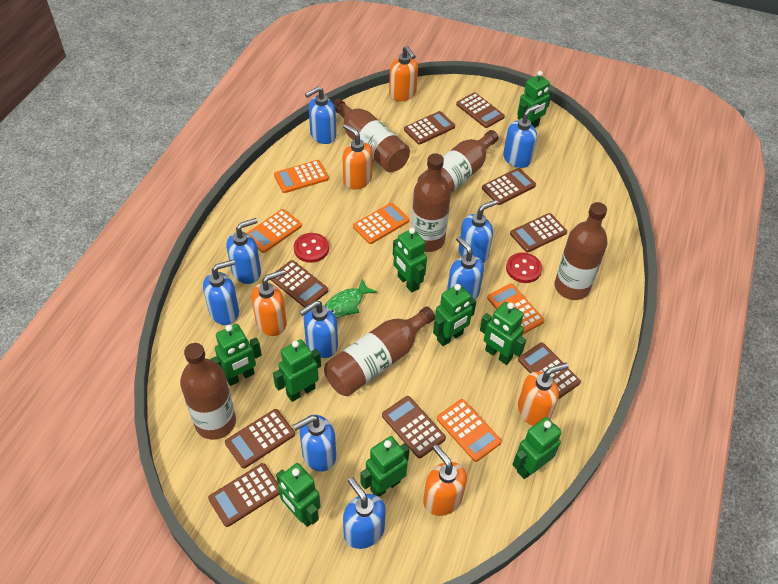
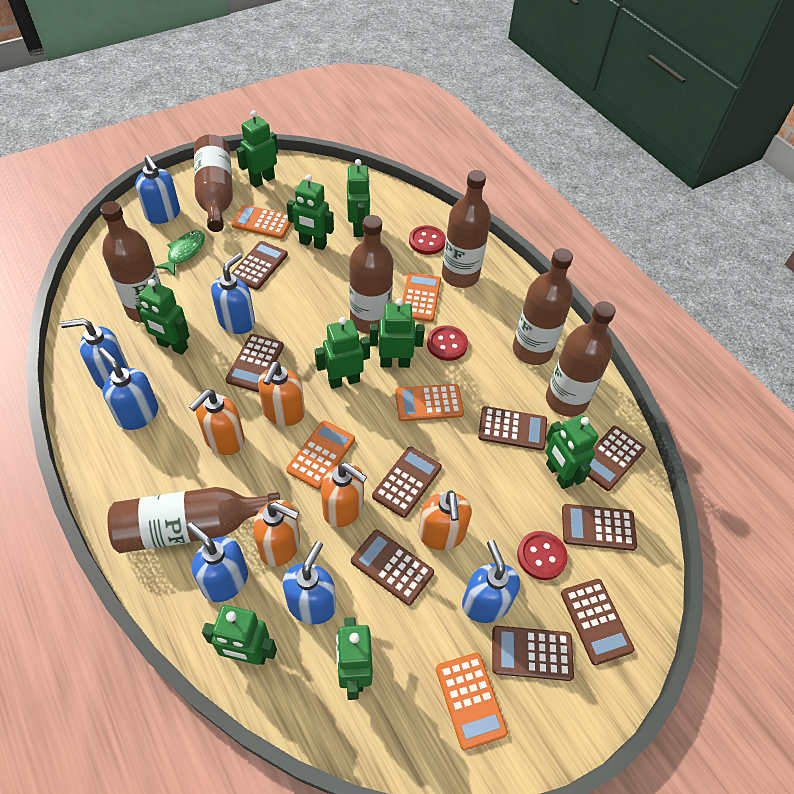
blue soap dispenser: 9 -> 7
brown bottle: 6 -> 7
red button: 2 -> 3

